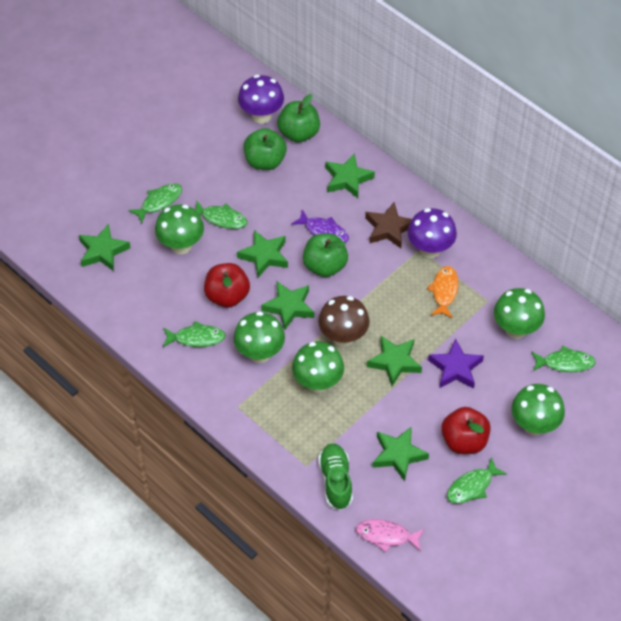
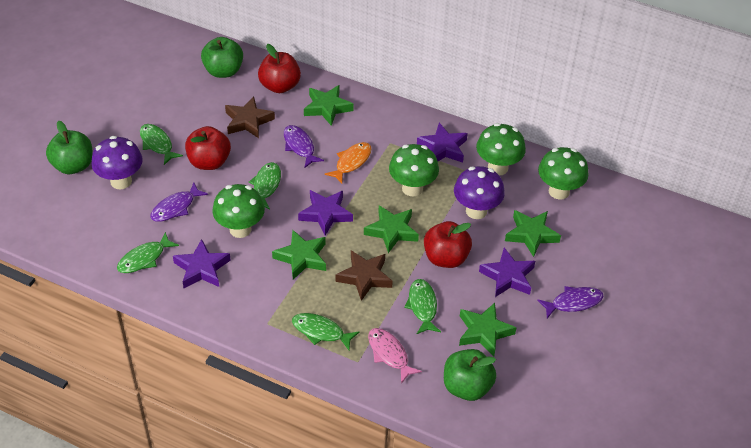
brown mushroom: 1 -> 0
brown star: 1 -> 2
green mushroom: 5 -> 4
green shoe: 1 -> 0
green star: 6 -> 5
purple fish: 1 -> 3
purple star: 1 -> 4
red apple: 2 -> 3

